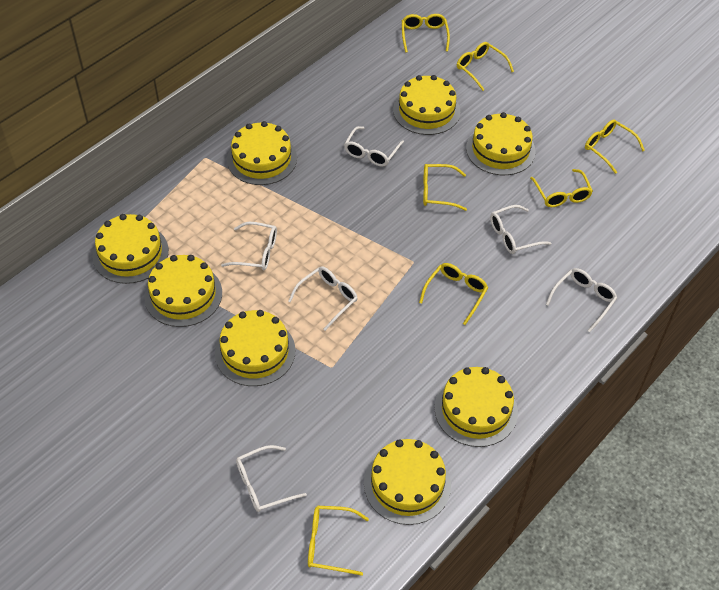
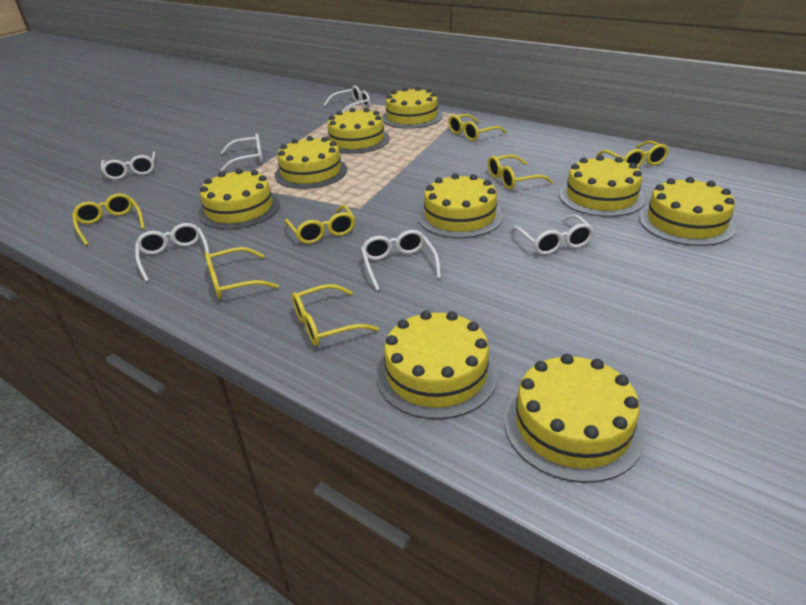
yellow cake: 8 -> 9

